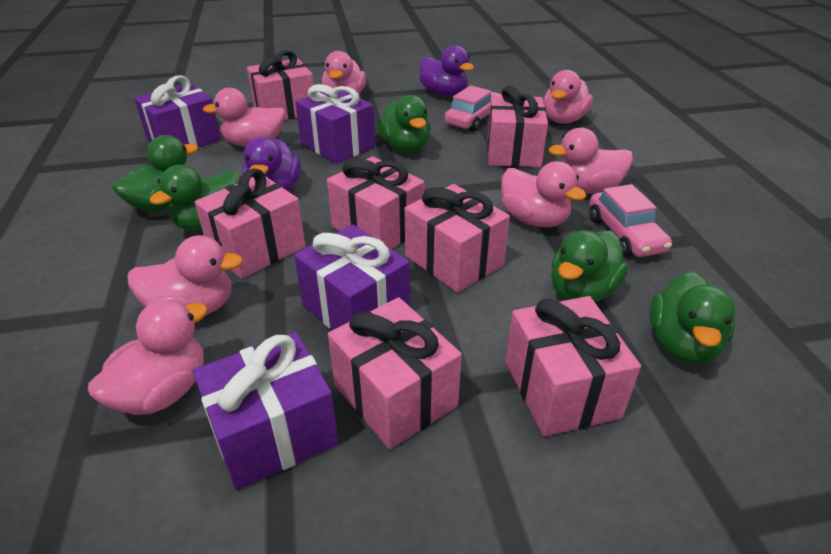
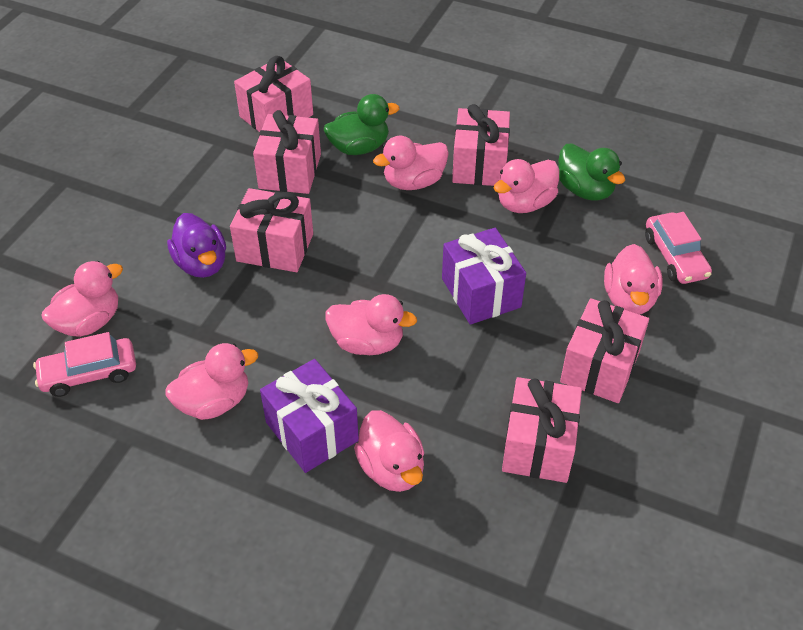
green duck: 5 -> 2
pink gift: 7 -> 6
purple duck: 2 -> 1
purple gift: 4 -> 2

